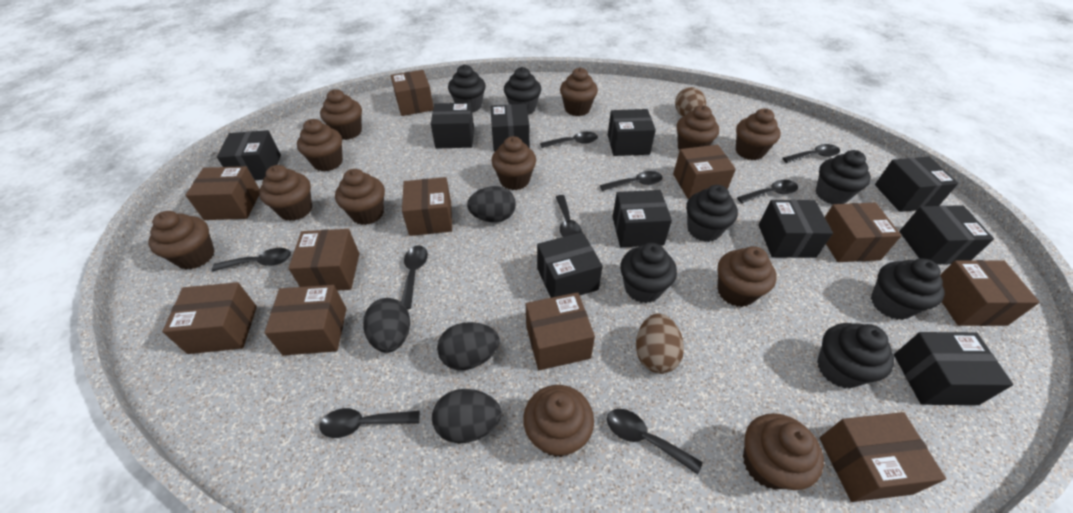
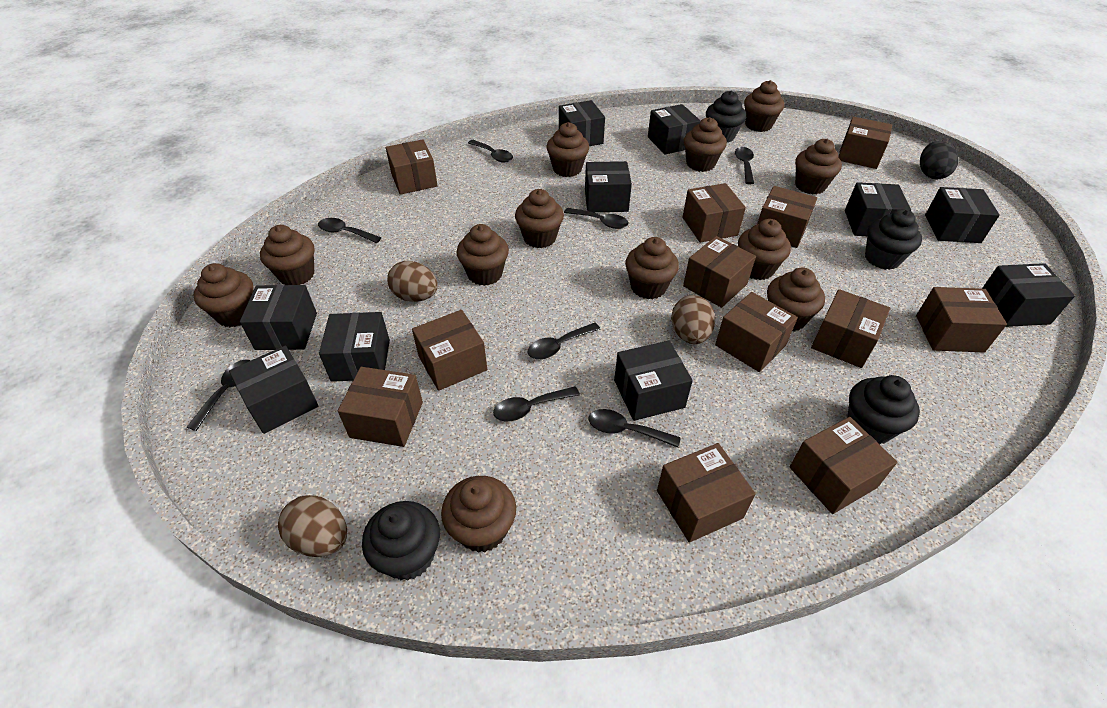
black cupcake: 7 -> 4
black egg: 4 -> 1
black spoon: 9 -> 8
brown box: 11 -> 12
brown egg: 2 -> 3

